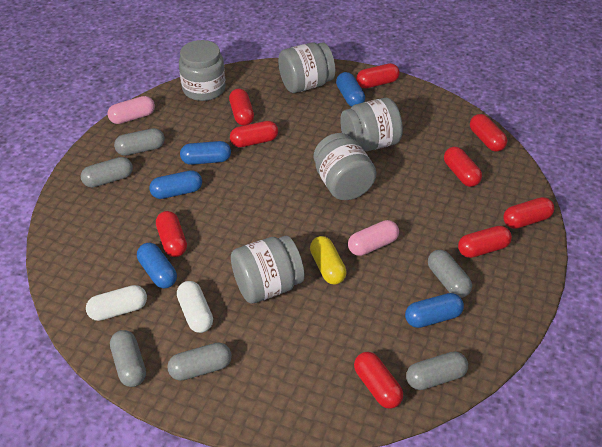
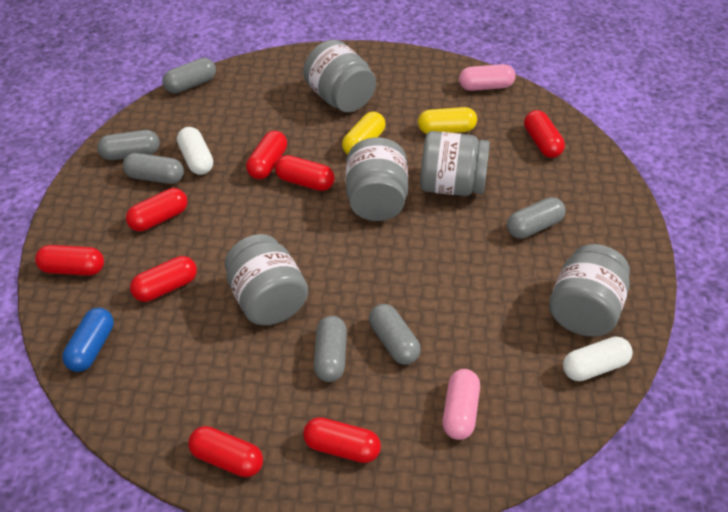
blue capsule: 5 -> 1
red capsule: 9 -> 8
yellow capsule: 1 -> 2

